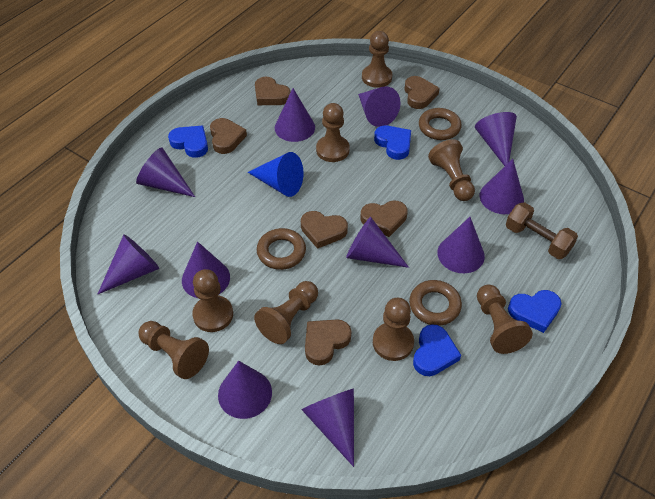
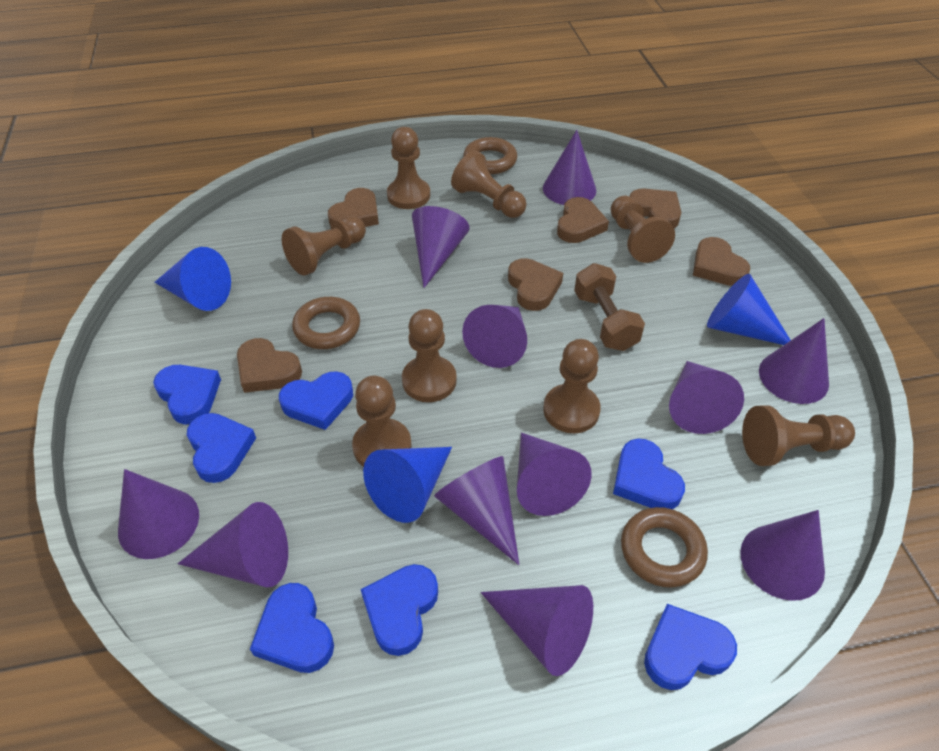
blue cone: 1 -> 3
blue heart: 4 -> 7

